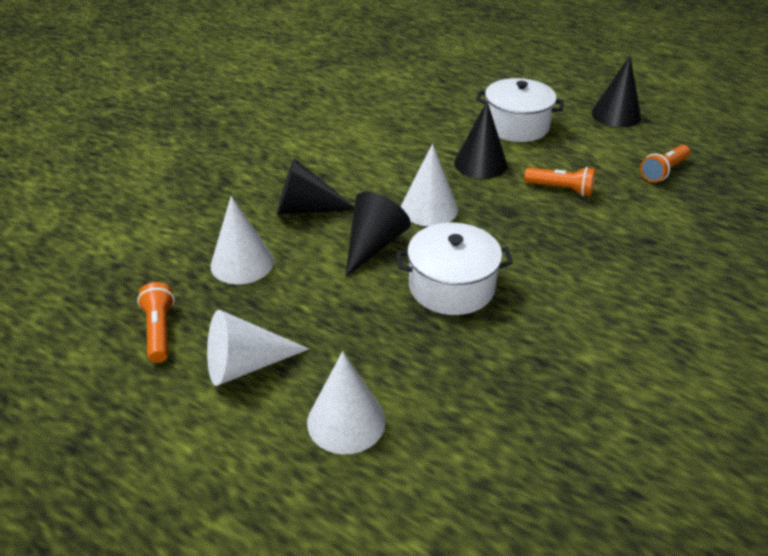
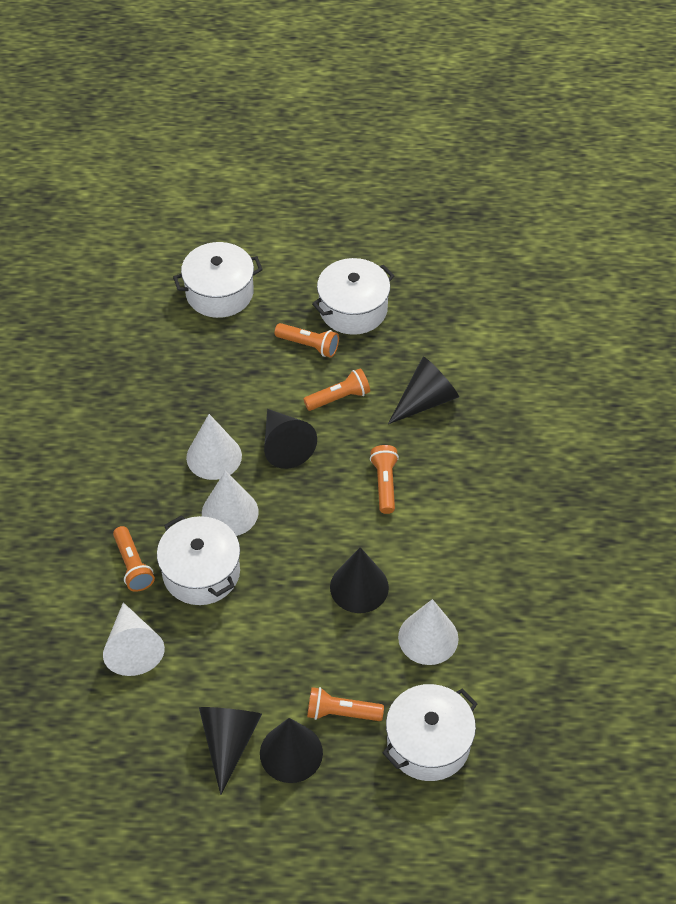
black cone: 4 -> 5
orange flashlight: 3 -> 5
white pot: 2 -> 4

